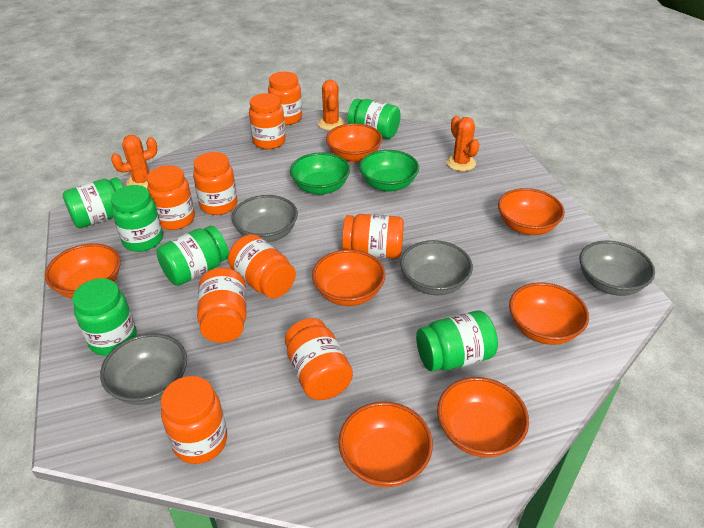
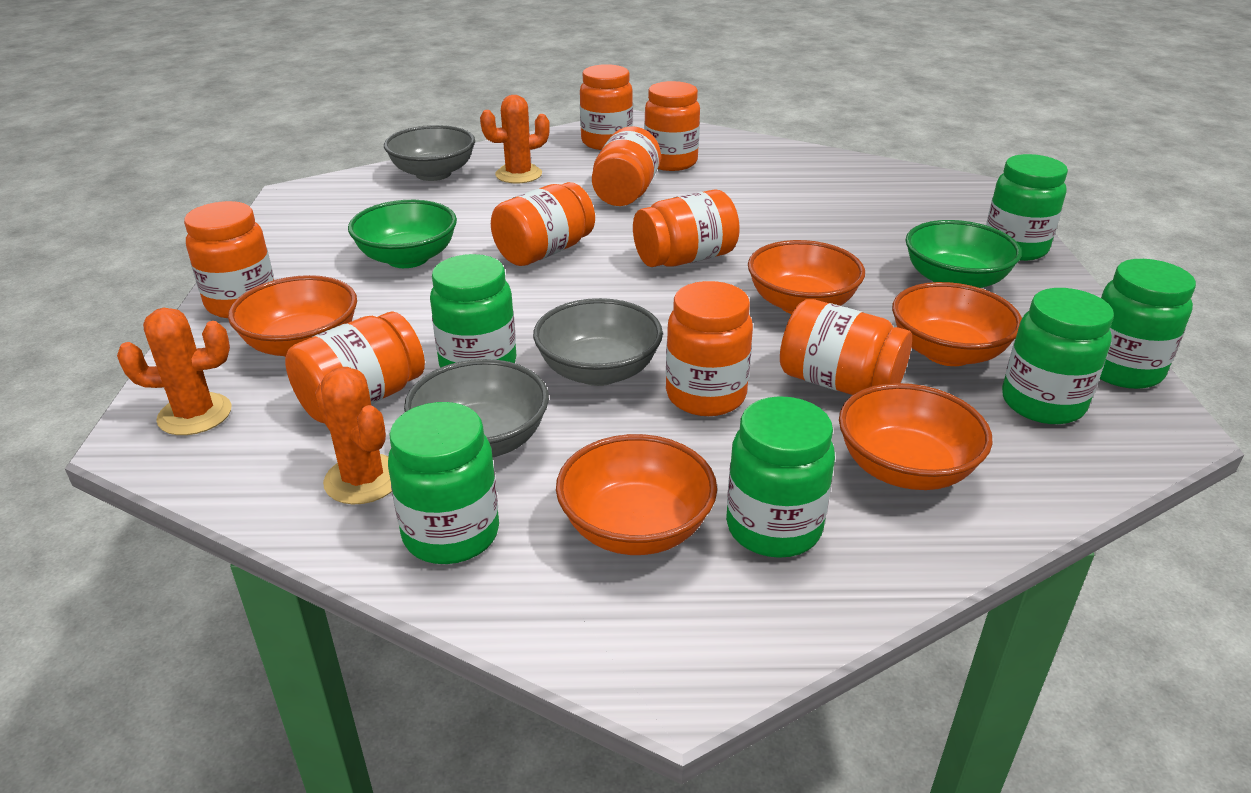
grey bowl: 4 -> 3
orange bowl: 7 -> 5

